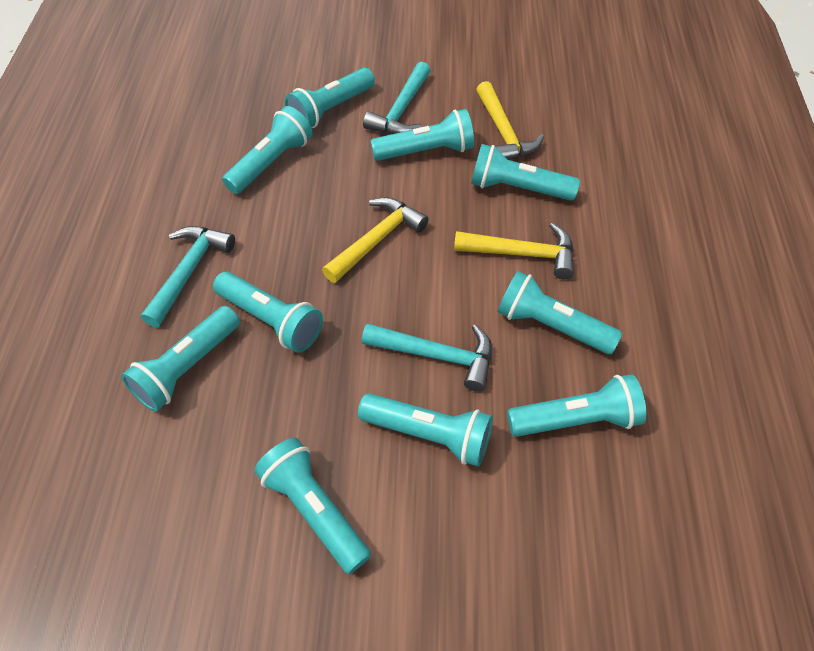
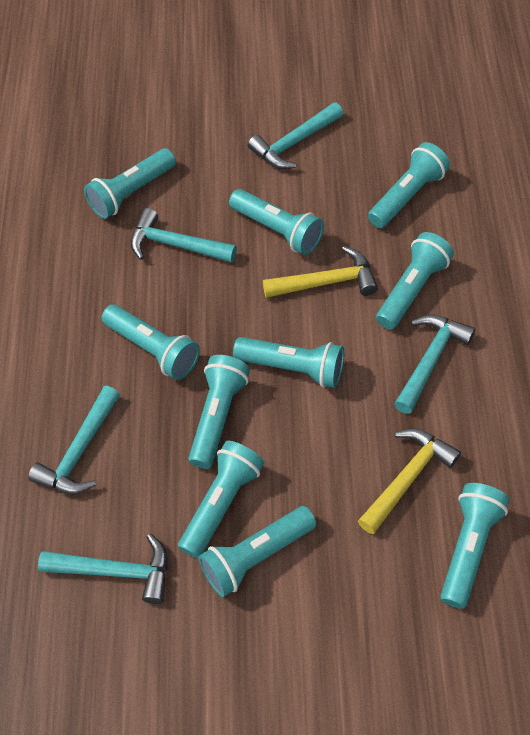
turquoise hammer: 3 -> 5
yellow hammer: 3 -> 2

